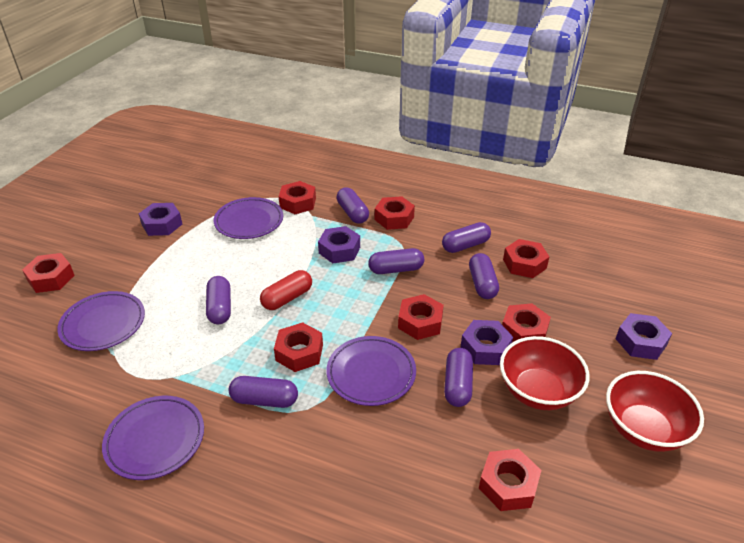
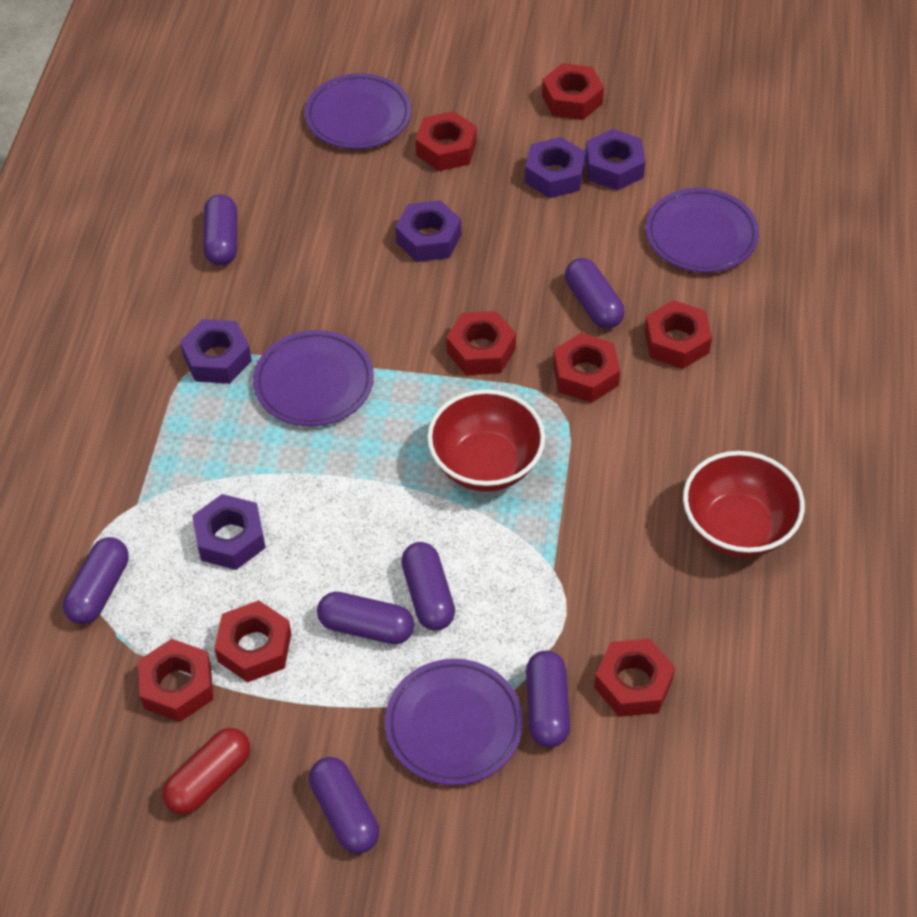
purple nut: 4 -> 5

